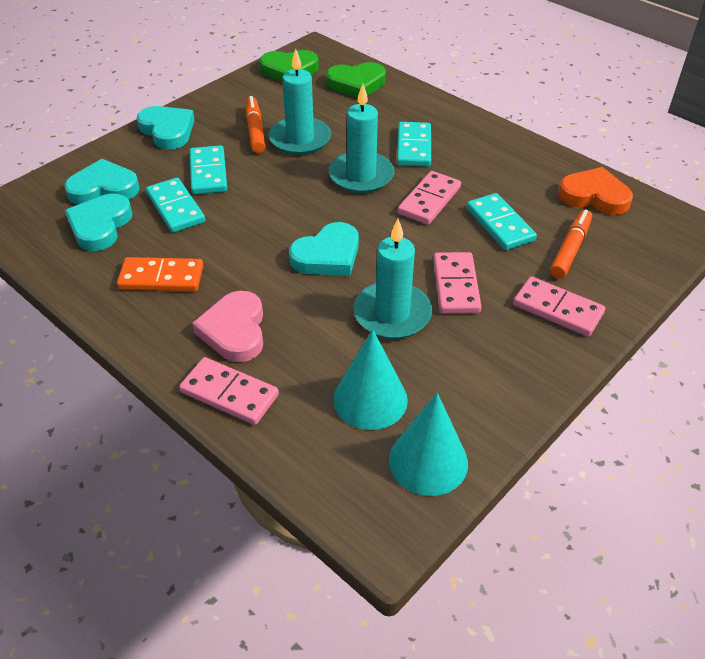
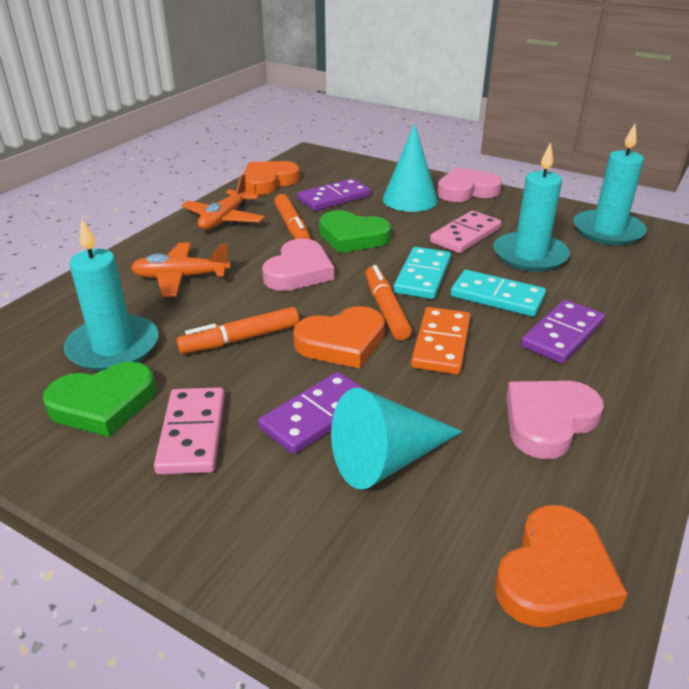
orange heart: 1 -> 3
orange marker: 2 -> 3
orange plane: 0 -> 2
pink domino: 4 -> 2
pink heart: 1 -> 3
purple domino: 0 -> 3
turquoise domino: 4 -> 2
turquoise heart: 4 -> 0

